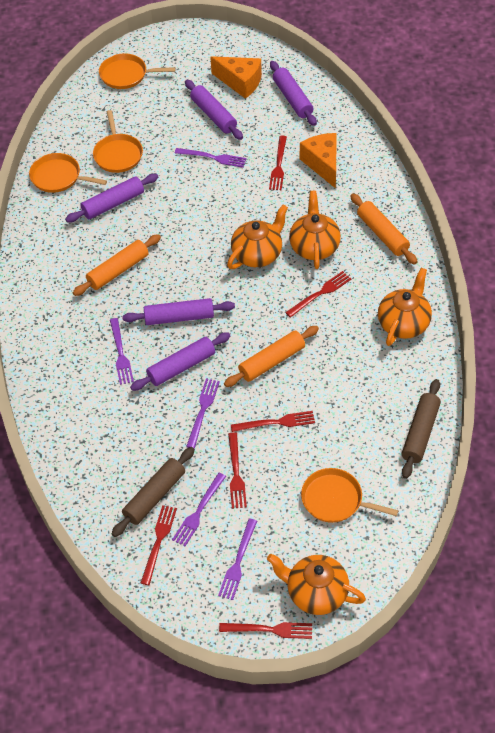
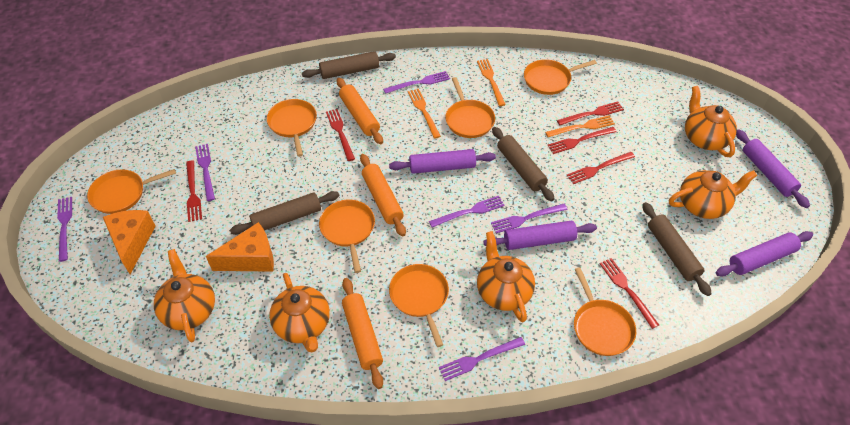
brown rolling pin: 2 -> 4
orange fork: 0 -> 3
orange pan: 4 -> 7
orange teapot: 4 -> 5
purple fork: 5 -> 6
purple rolling pin: 5 -> 4

